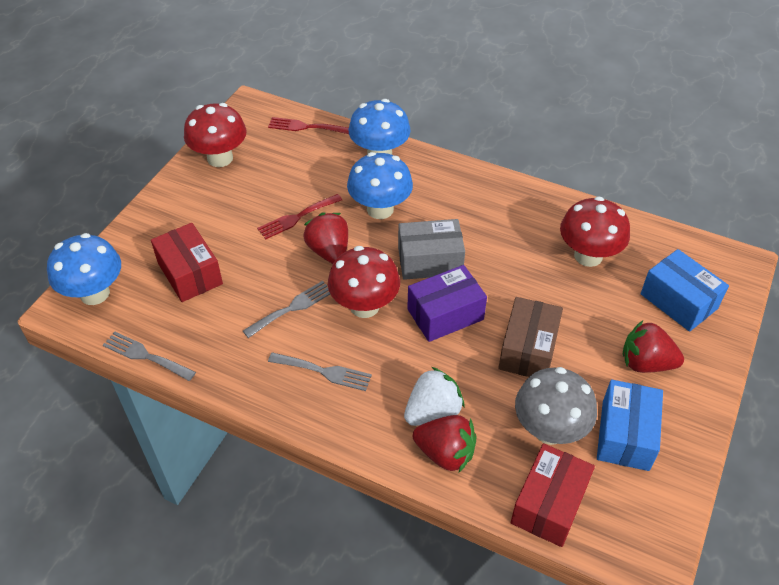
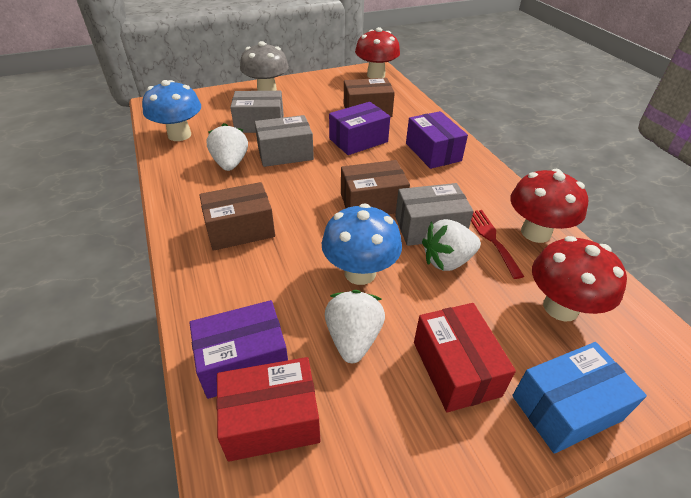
blue box: 2 -> 1
blue mushroom: 3 -> 2
brown box: 1 -> 3
grey box: 1 -> 3
grey fork: 3 -> 0
purple box: 1 -> 3
red fork: 2 -> 1
red strawberry: 3 -> 0
white strawberry: 1 -> 3

